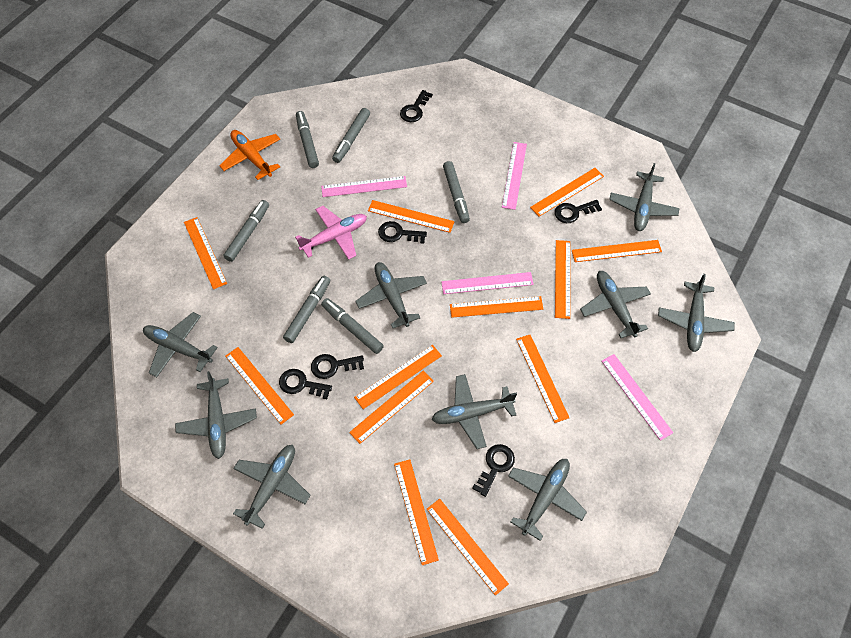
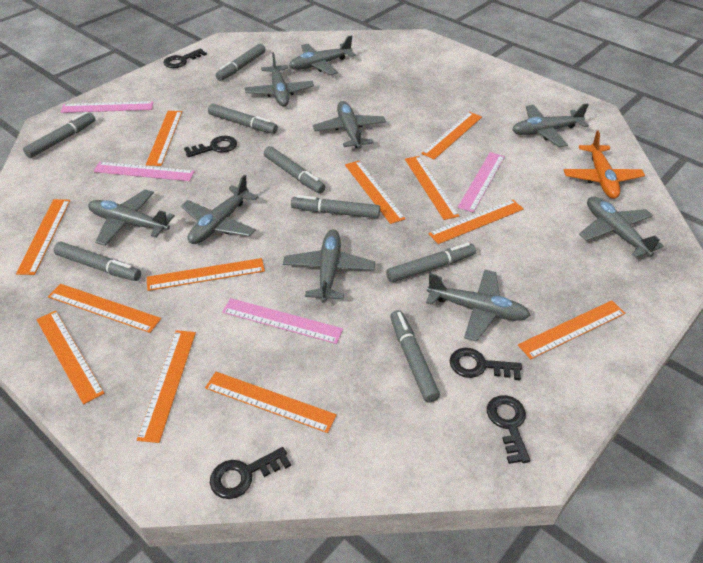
black key: 6 -> 5
grey marker: 6 -> 8
pink plane: 1 -> 0

